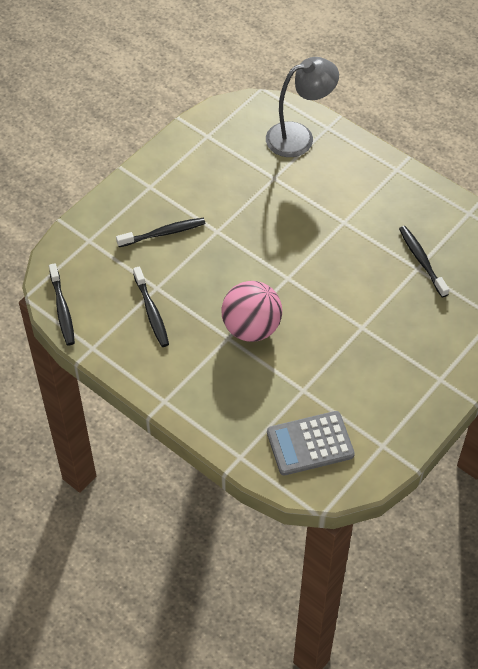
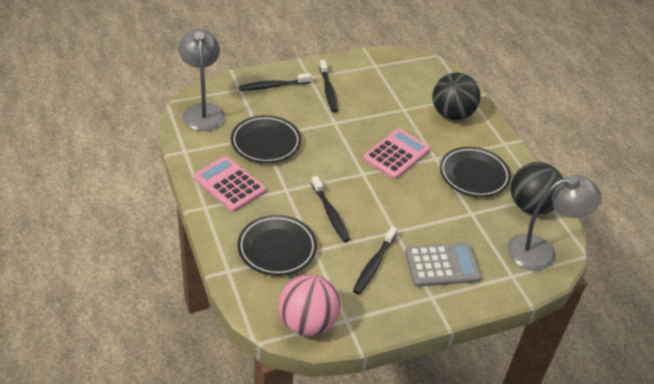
black ball: 0 -> 2
black plate: 0 -> 3
grey lamp: 1 -> 2
pink calculator: 0 -> 2

